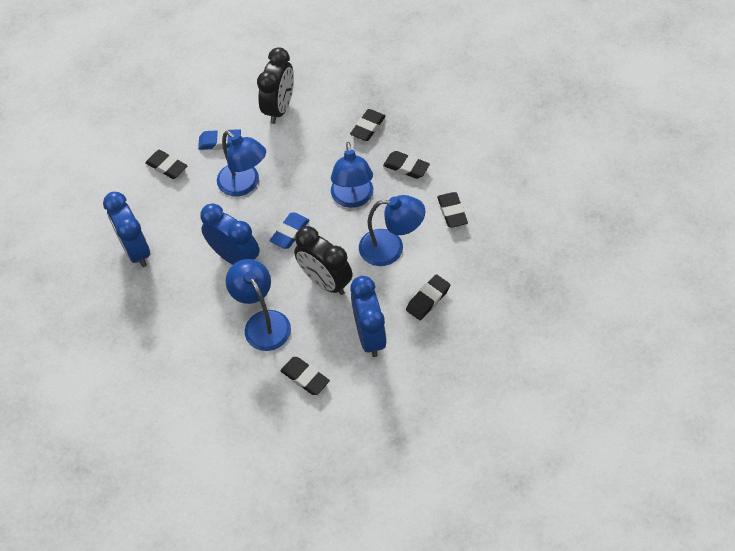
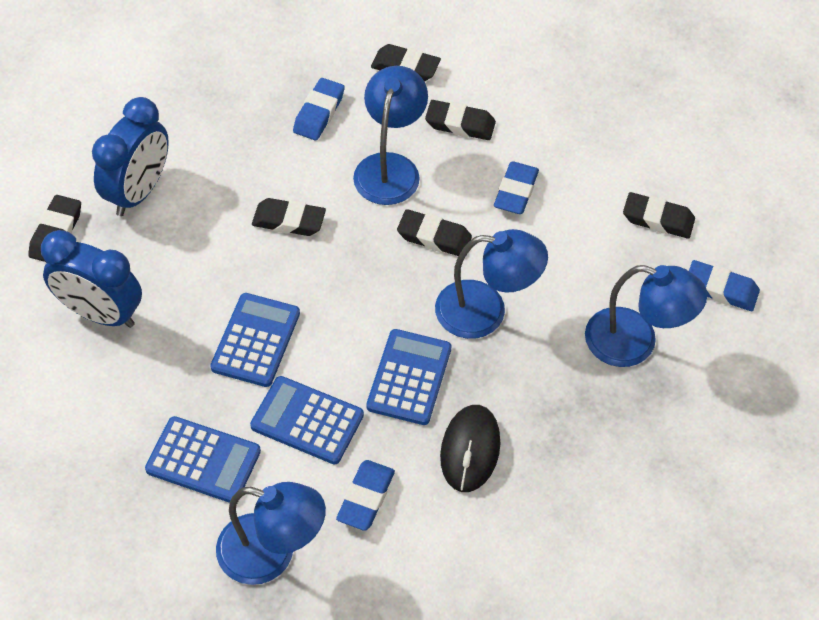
black clock: 2 -> 0
black mouse: 0 -> 1
blue calculator: 0 -> 4
blue clock: 3 -> 2
blue eraser: 2 -> 4

